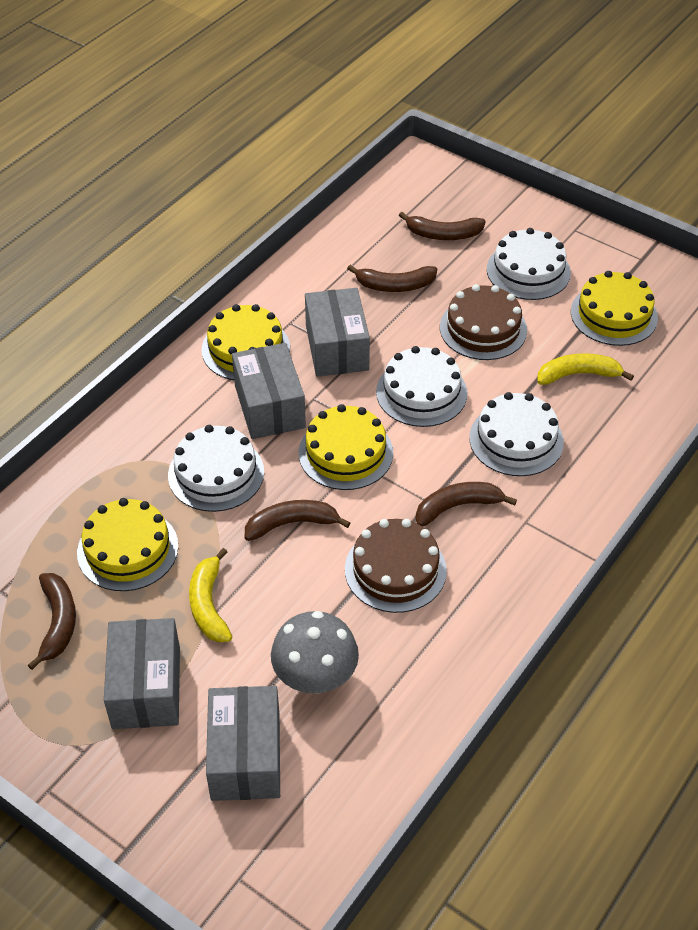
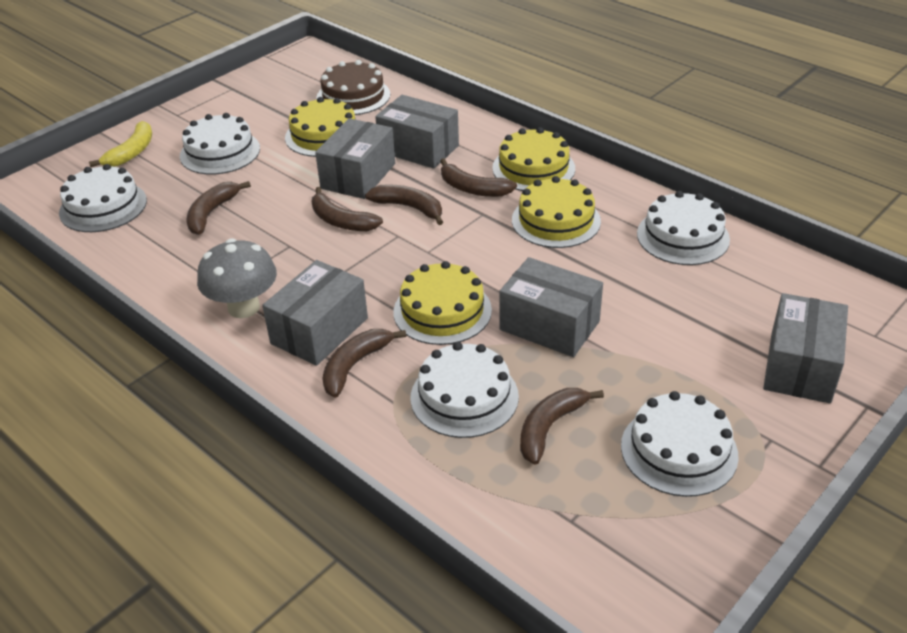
brown banana: 5 -> 6
brown cake: 2 -> 1
grey box: 4 -> 5
white cake: 4 -> 5
yellow banana: 2 -> 1

